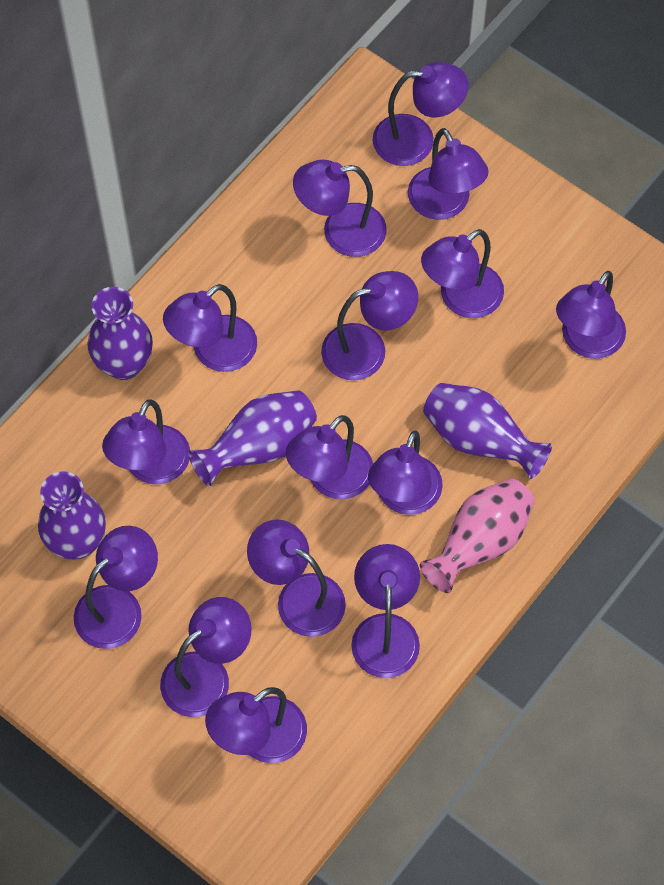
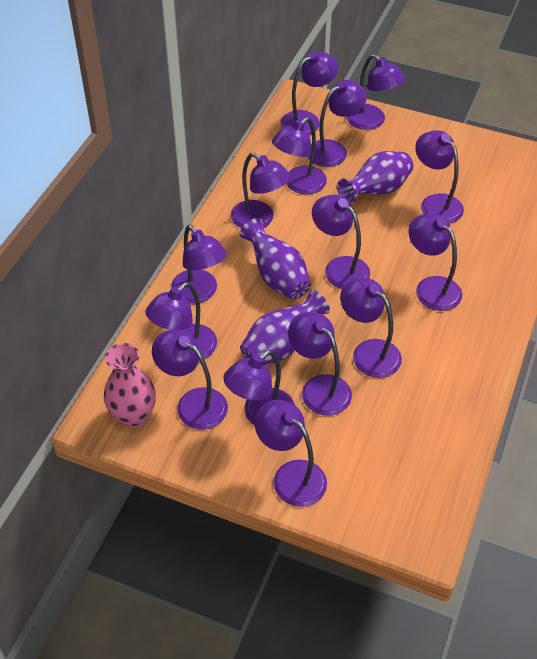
purple vase: 4 -> 3

